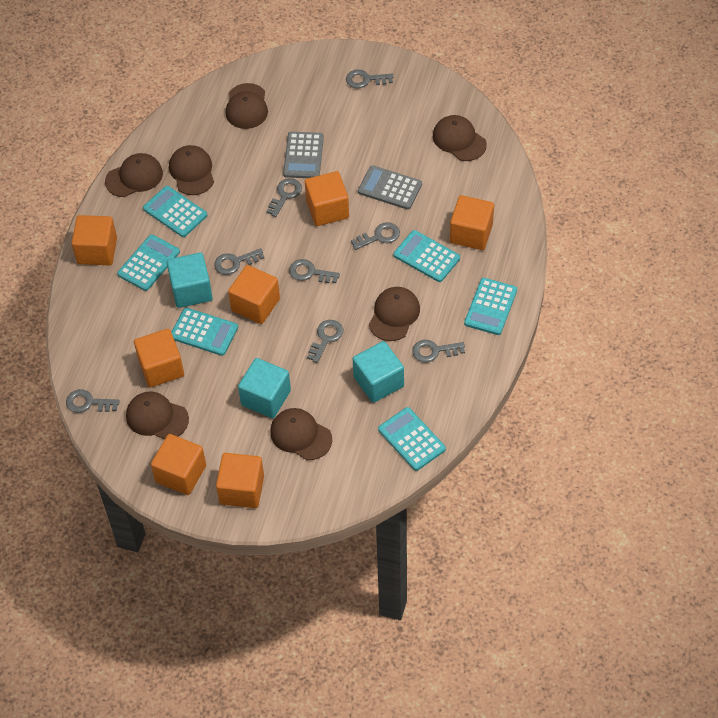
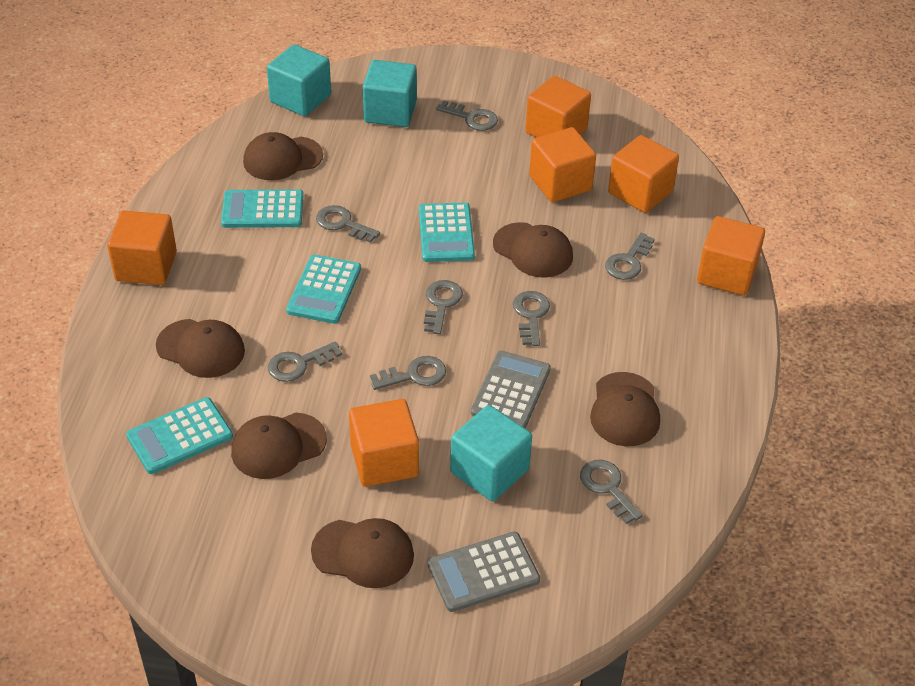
brown cap: 7 -> 6
orange cube: 7 -> 6
turquoise calculator: 6 -> 4

